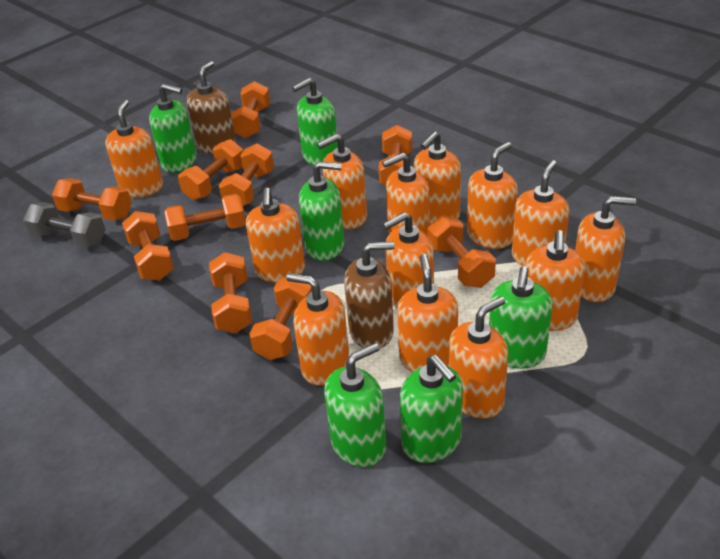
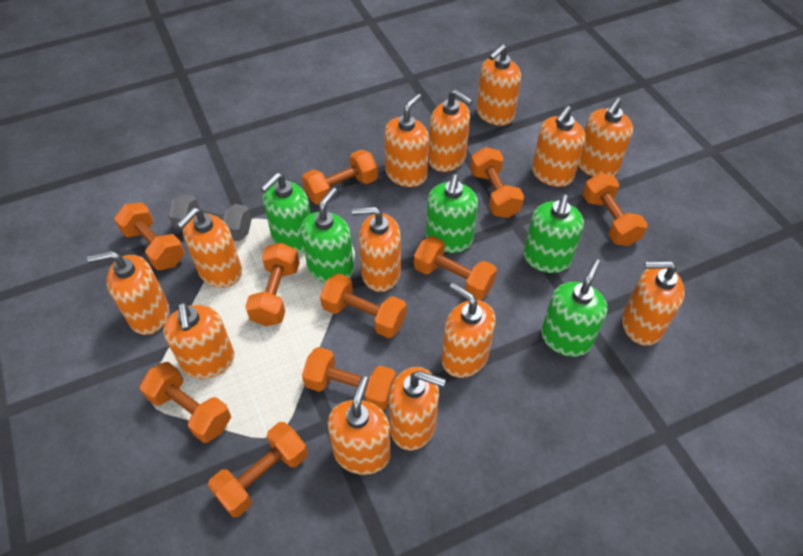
brown soap dispenser: 2 -> 0
green soap dispenser: 6 -> 5

